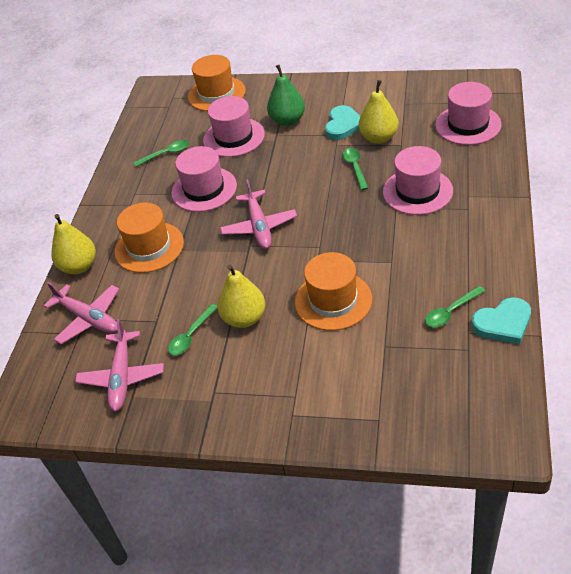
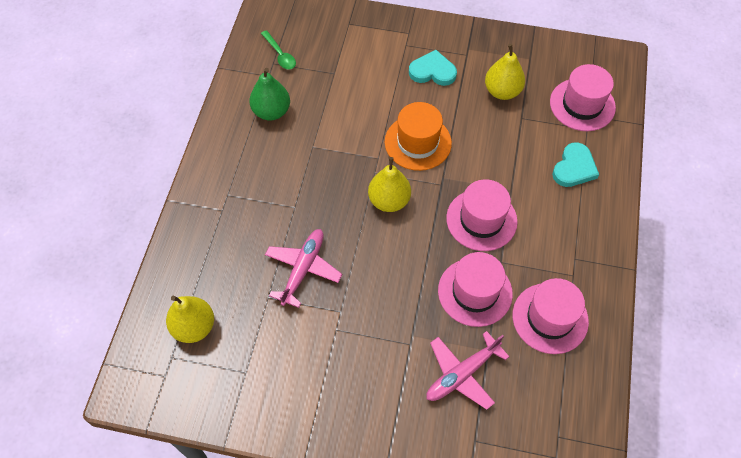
green spoon: 4 -> 1
orange hat: 3 -> 1
pink plane: 3 -> 2

